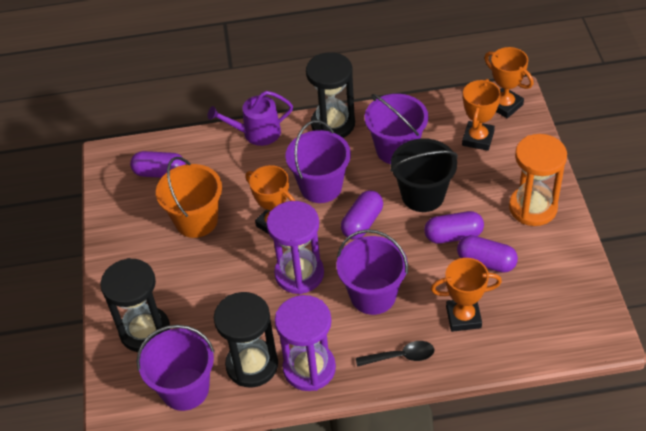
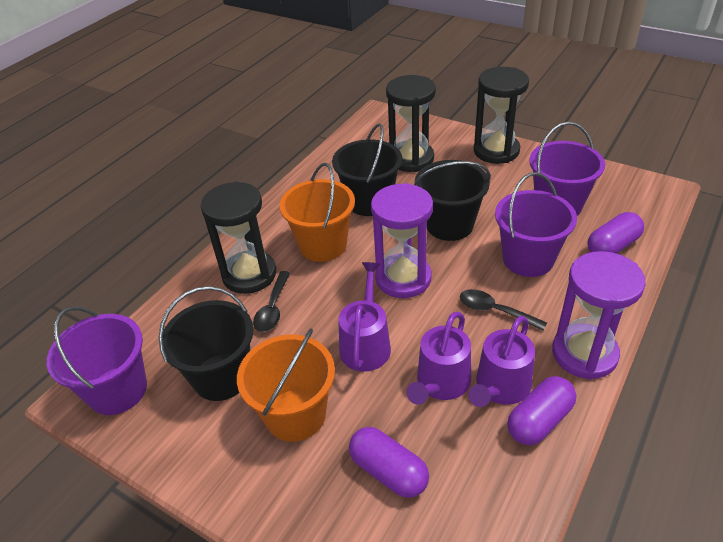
black bucket: 1 -> 3
black spoon: 1 -> 2
orange bucket: 1 -> 2
orange hourglass: 1 -> 0
orange trophy: 4 -> 0
purple bucket: 4 -> 3
purple capsule: 4 -> 3
purple watering can: 1 -> 3

